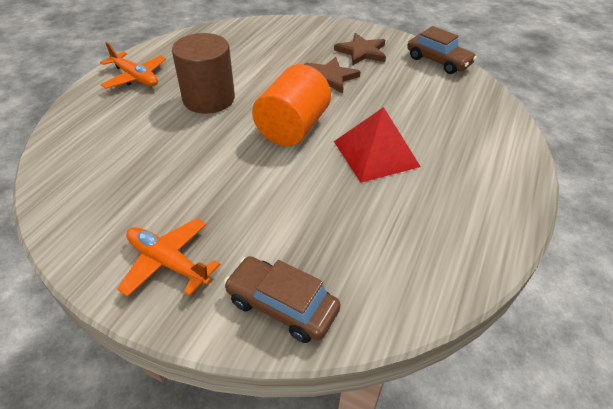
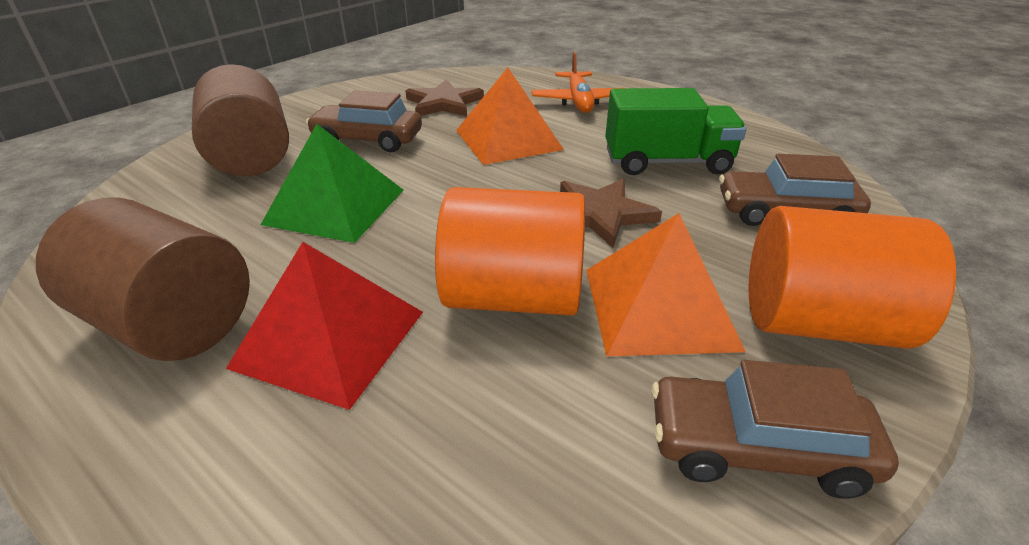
brown car: 2 -> 3
brown cylinder: 1 -> 2
green pyramid: 0 -> 1
green truck: 0 -> 1
orange cylinder: 1 -> 2
orange plane: 2 -> 1
orange pyramid: 0 -> 2

